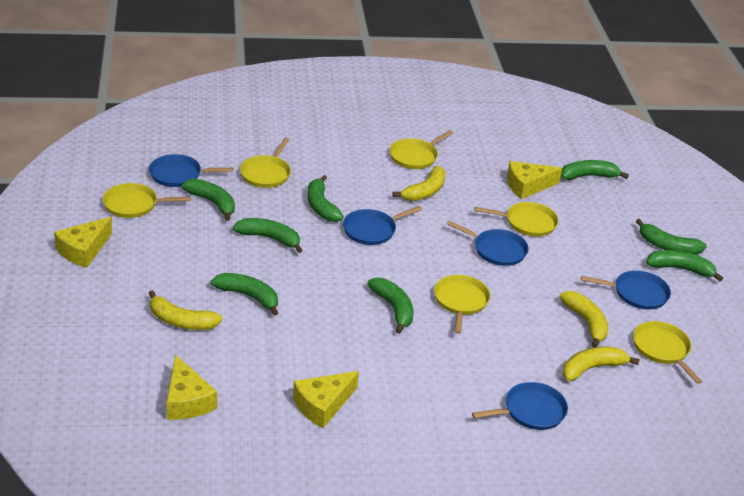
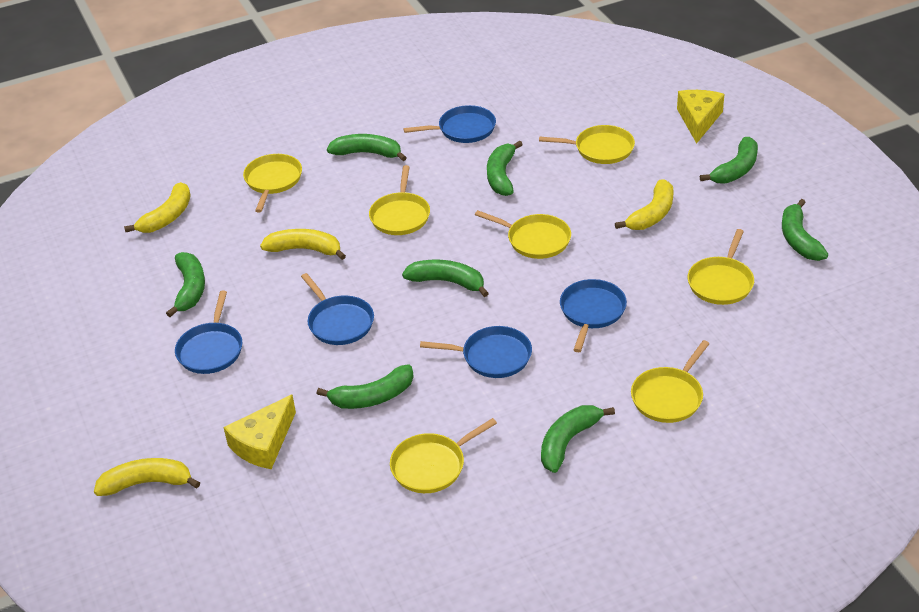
yellow cheese: 4 -> 2
yellow pan: 6 -> 7

